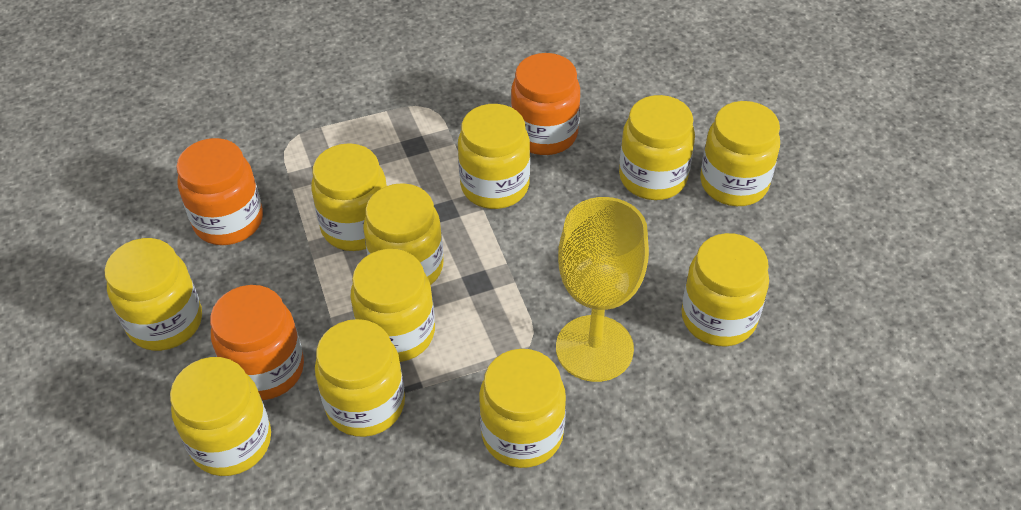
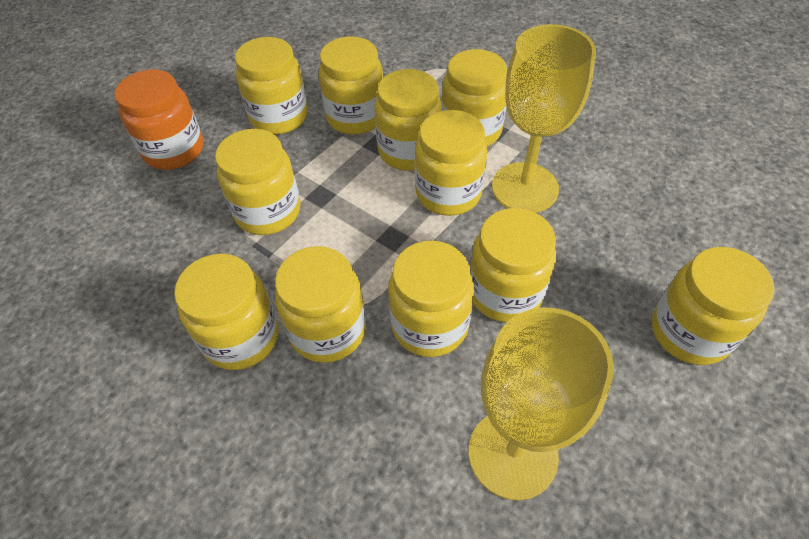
orange jar: 3 -> 1
yellow goblet: 1 -> 2

